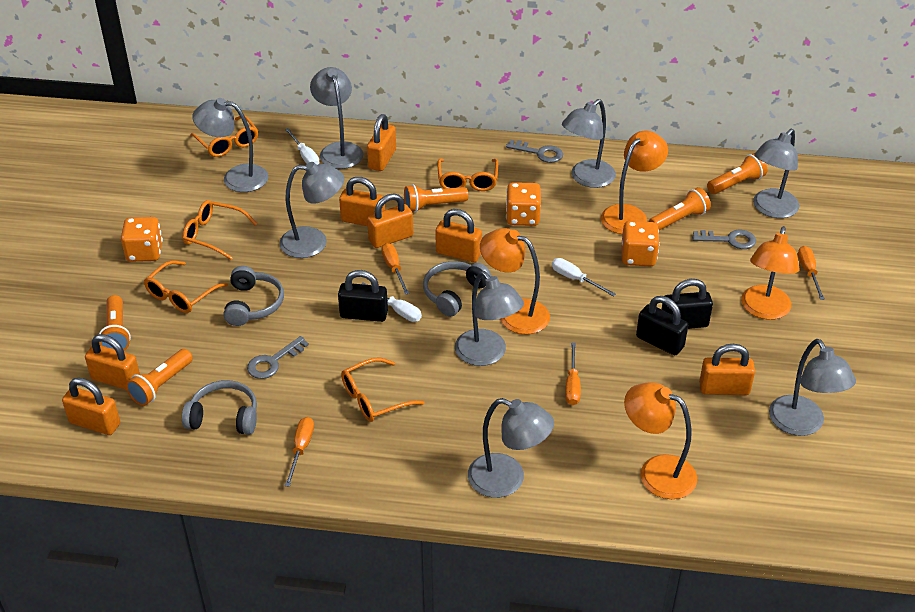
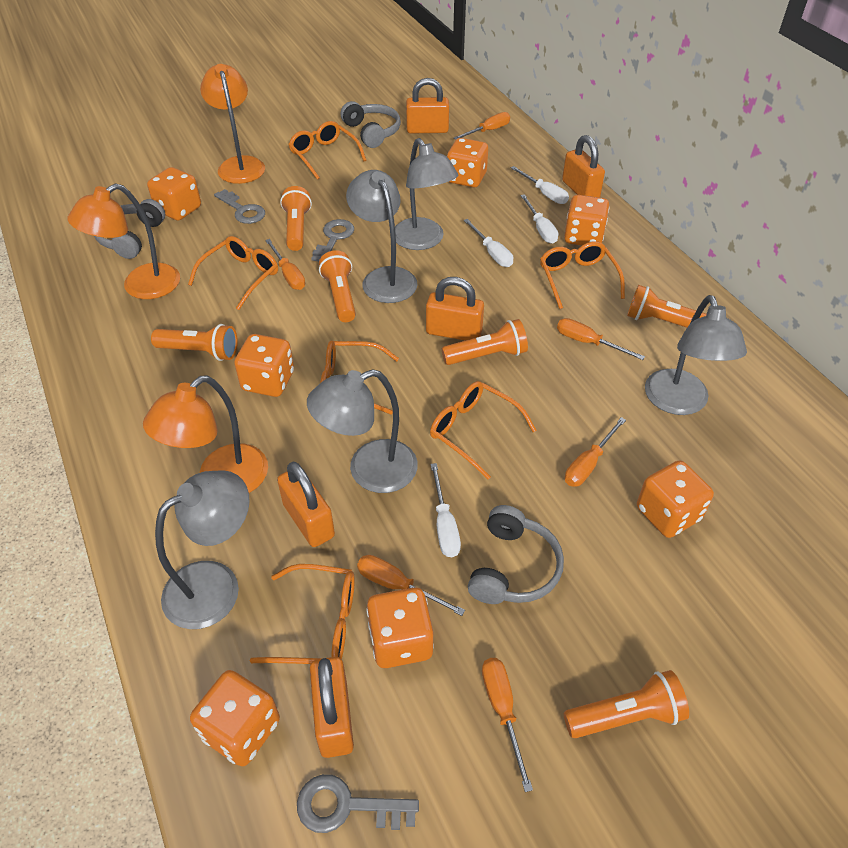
black padlock: 3 -> 0
grey lamp: 8 -> 5
orange dice: 3 -> 7
orange flashlight: 5 -> 6
orange glasses: 5 -> 6
orange lamp: 4 -> 3
orange padlock: 7 -> 5
orange screwdriver: 4 -> 6
white screwdriver: 3 -> 4

